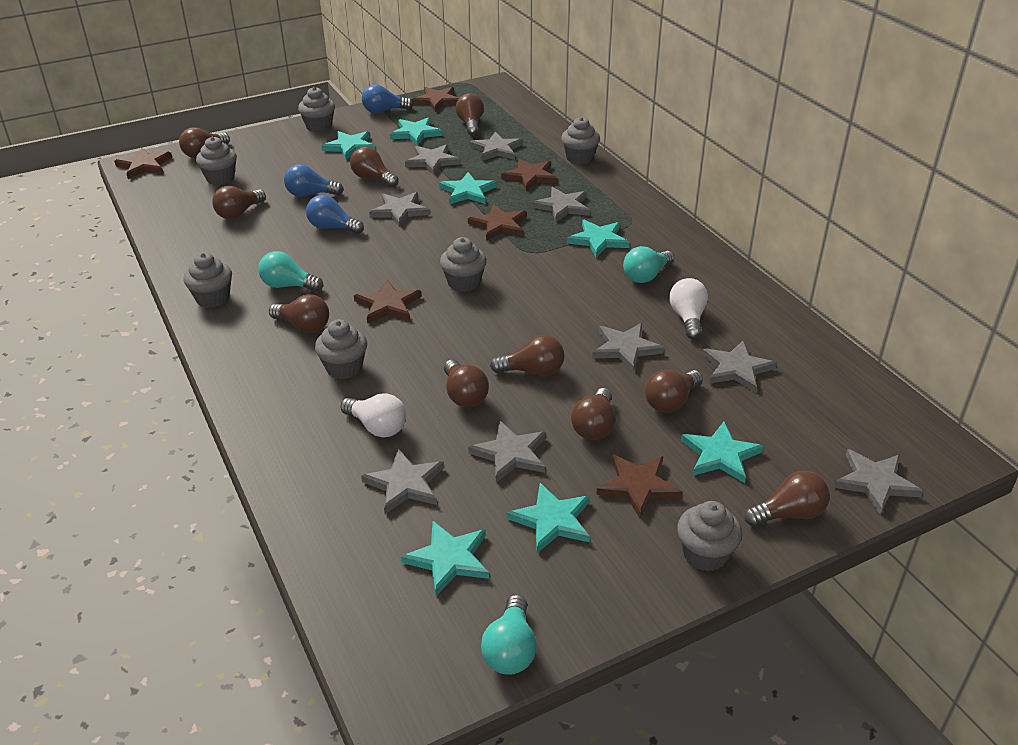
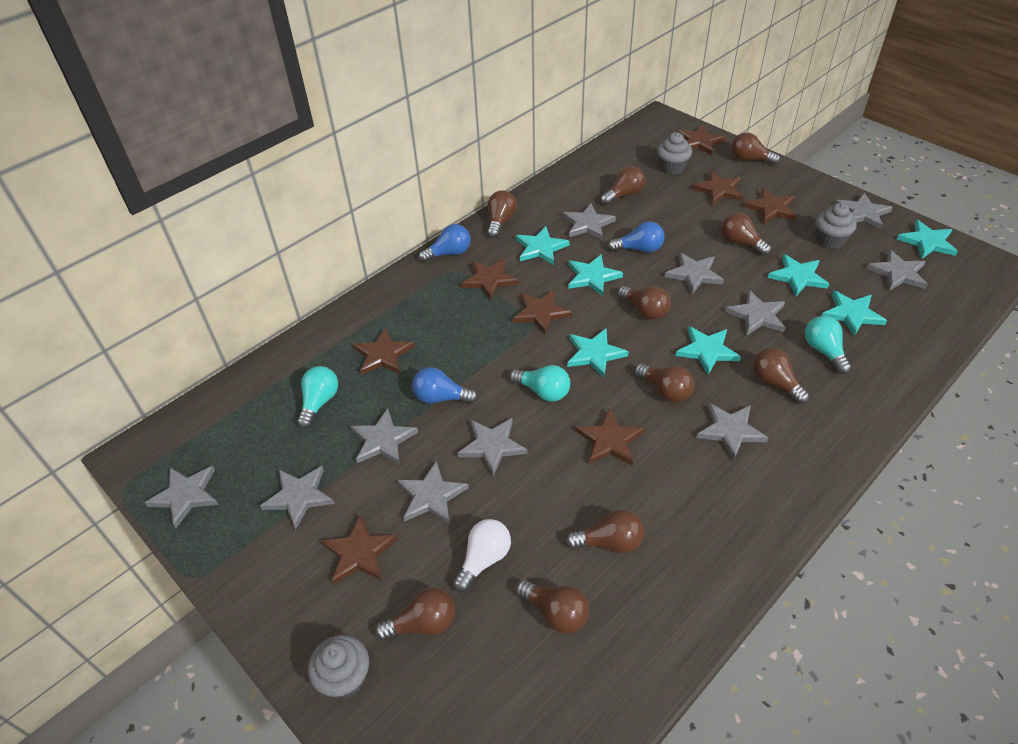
brown star: 6 -> 8
grey cupcake: 7 -> 3
grey star: 9 -> 11
white light bulb: 2 -> 1

